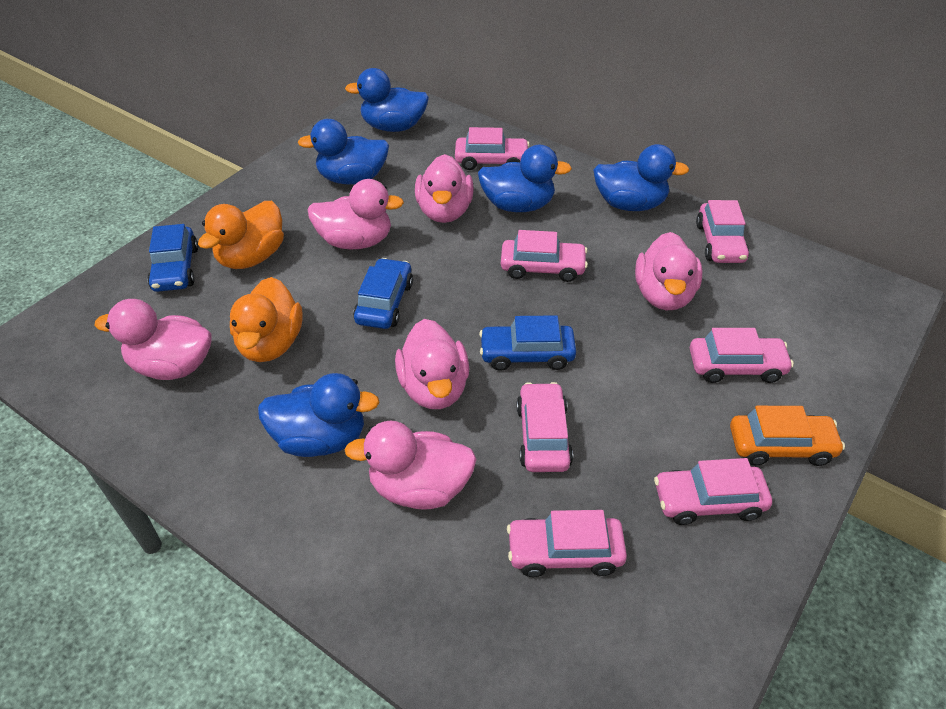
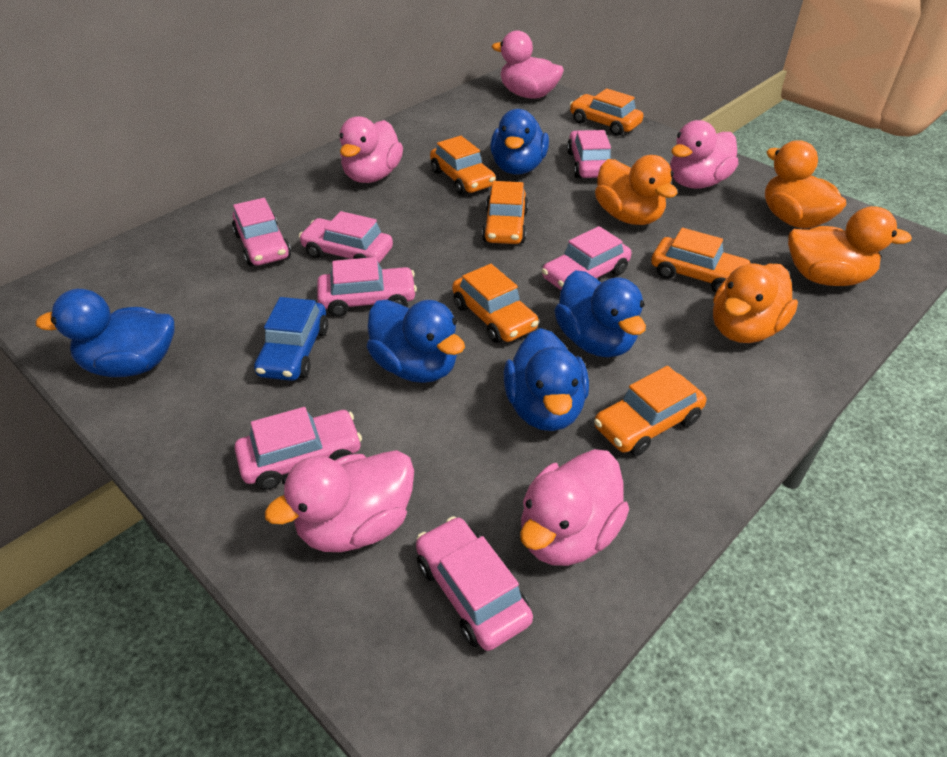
blue car: 3 -> 1
orange car: 1 -> 6
orange duck: 2 -> 4
pink duck: 6 -> 5

